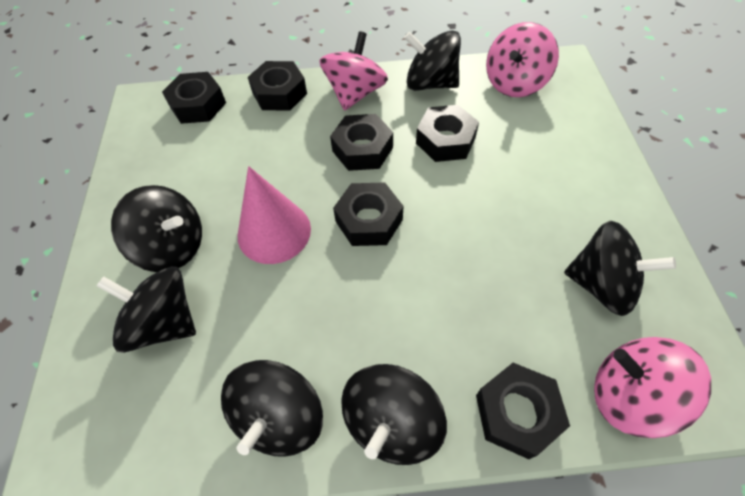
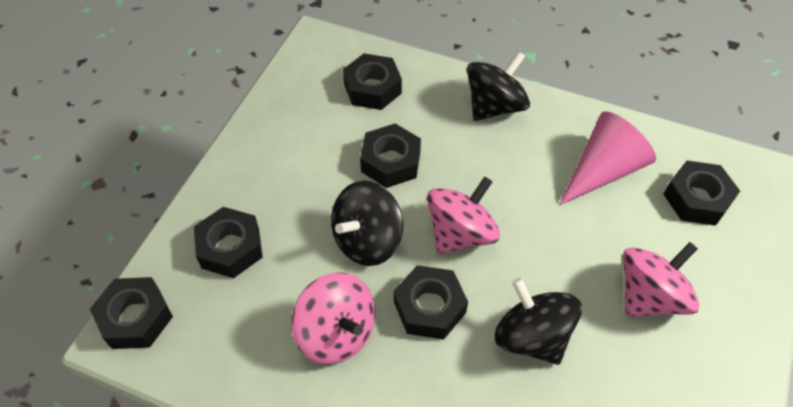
black spinning top: 6 -> 3

